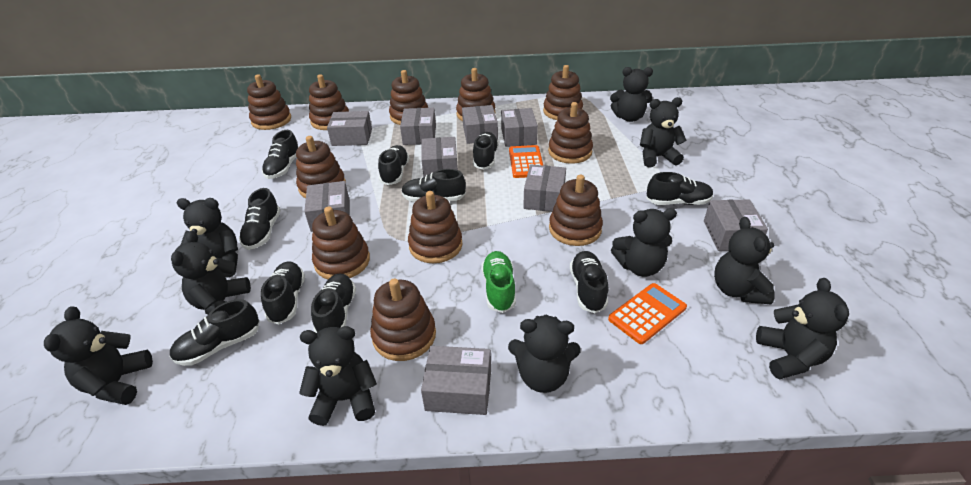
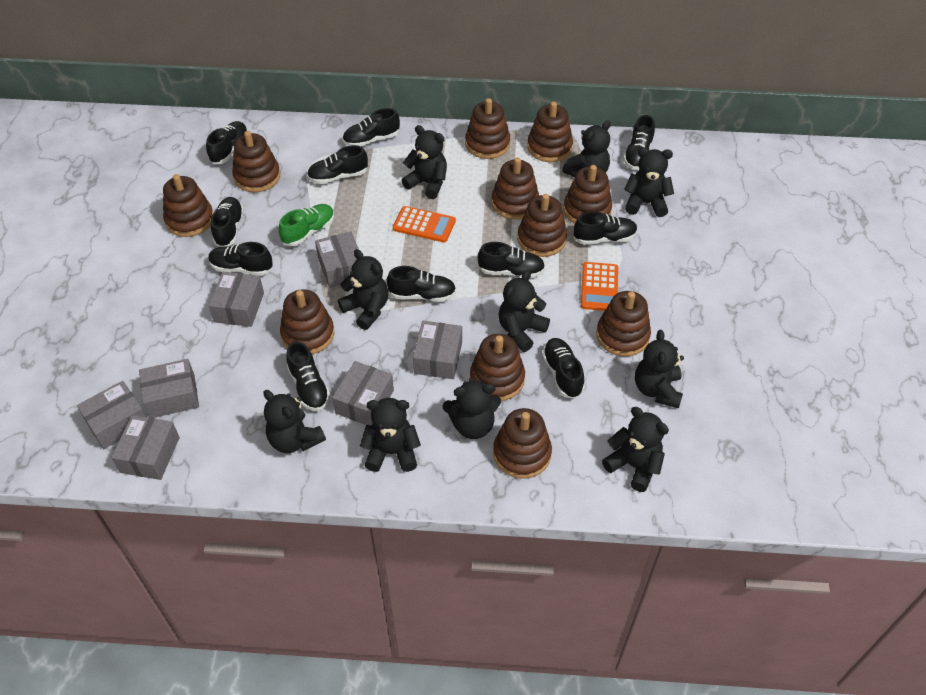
black shoe: 10 -> 11
grey box: 9 -> 7

